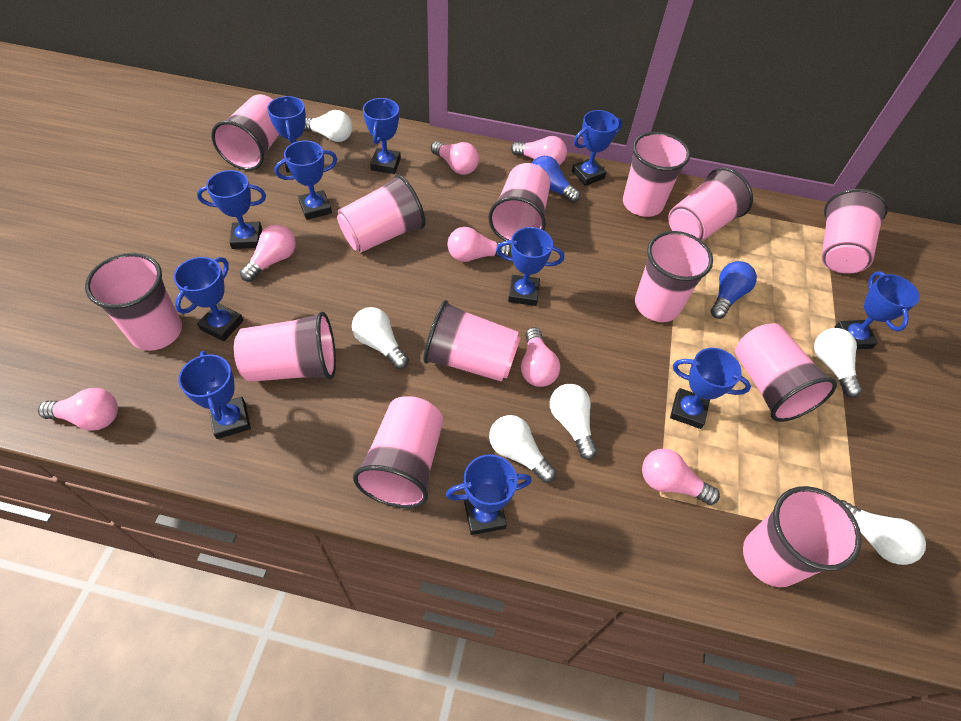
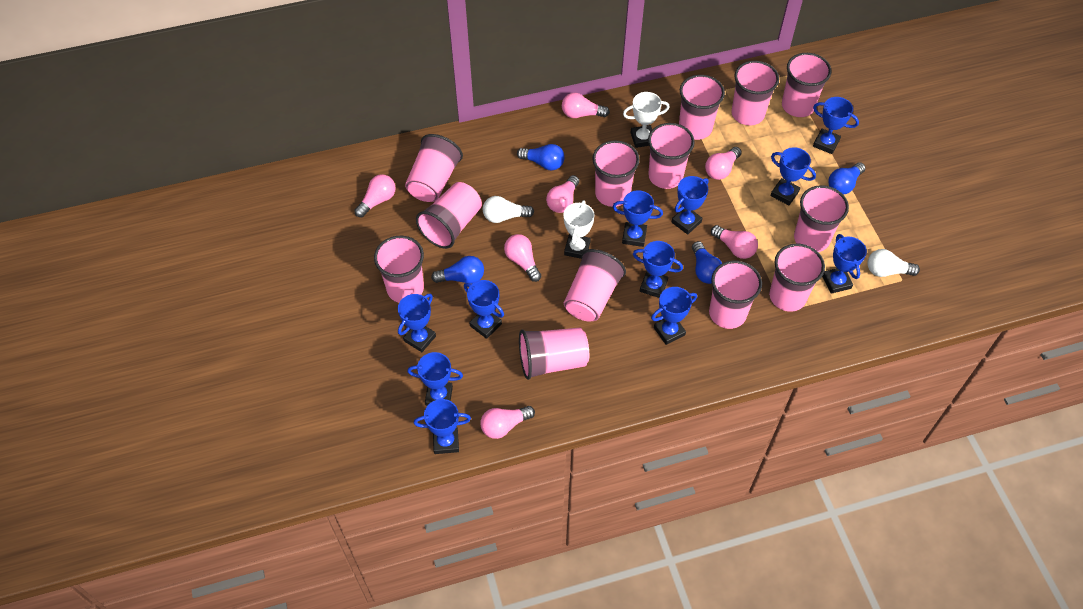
blue light bulb: 2 -> 4
white light bulb: 6 -> 2
white trophy: 0 -> 2

